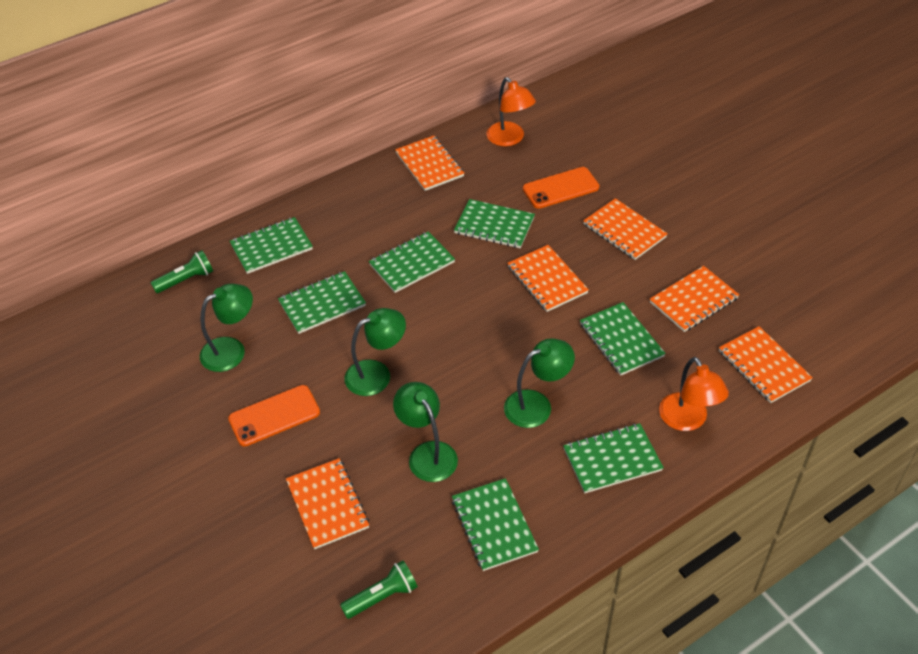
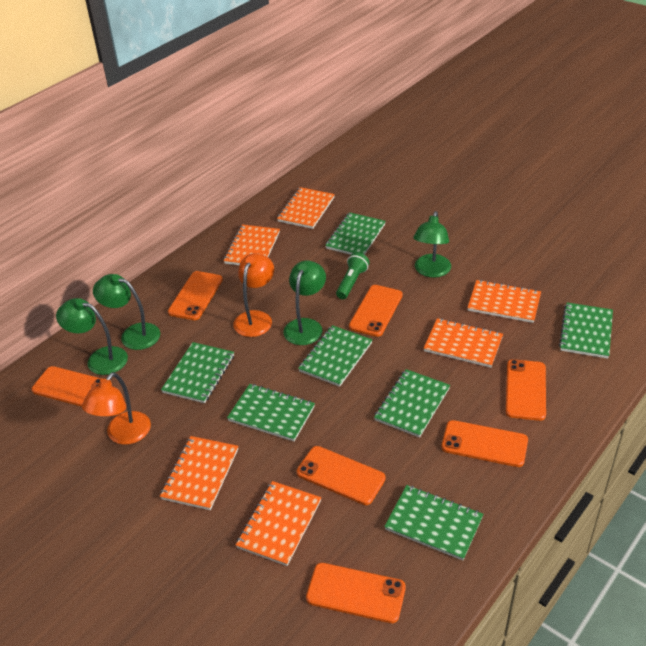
green flashlight: 2 -> 1
orange phone: 2 -> 7

